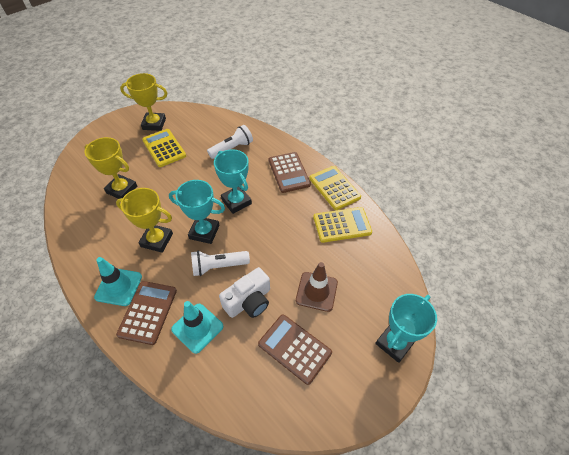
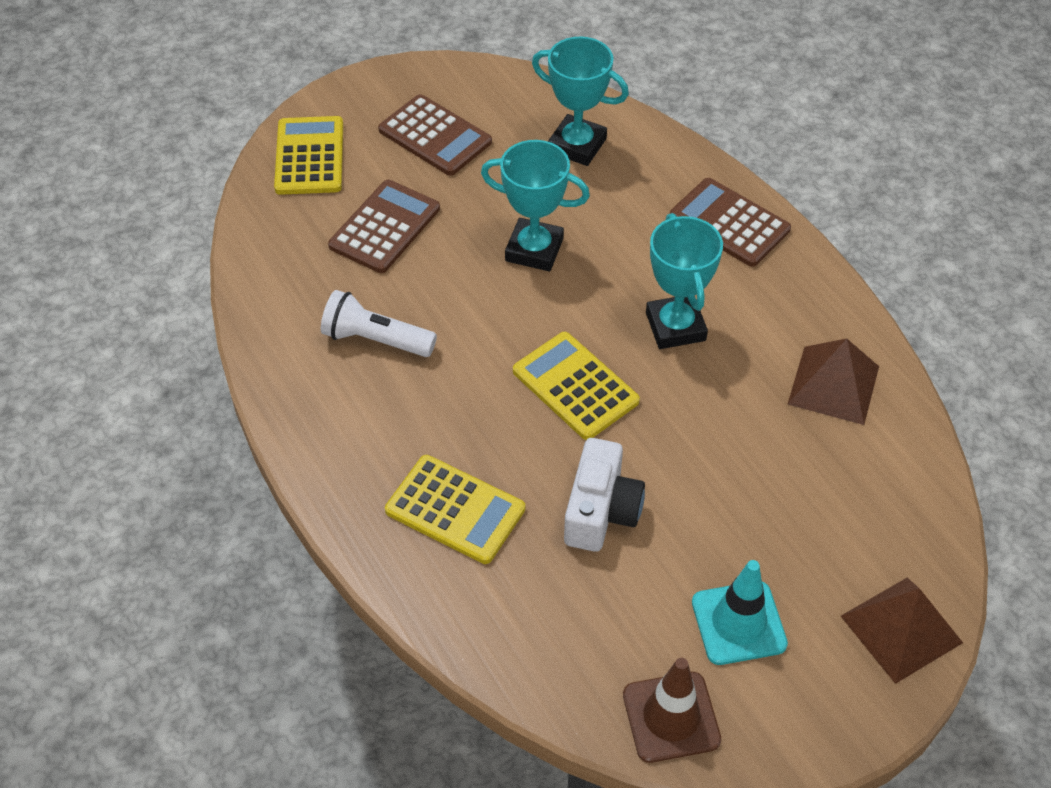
brown pyramid: 0 -> 2
turquoise traffic cone: 2 -> 1
white flashlight: 2 -> 1
yellow trophy: 3 -> 0

